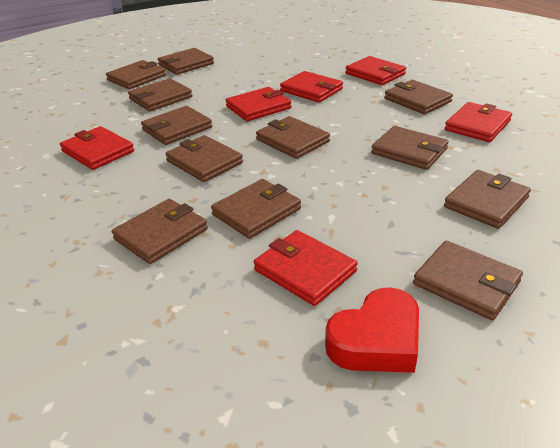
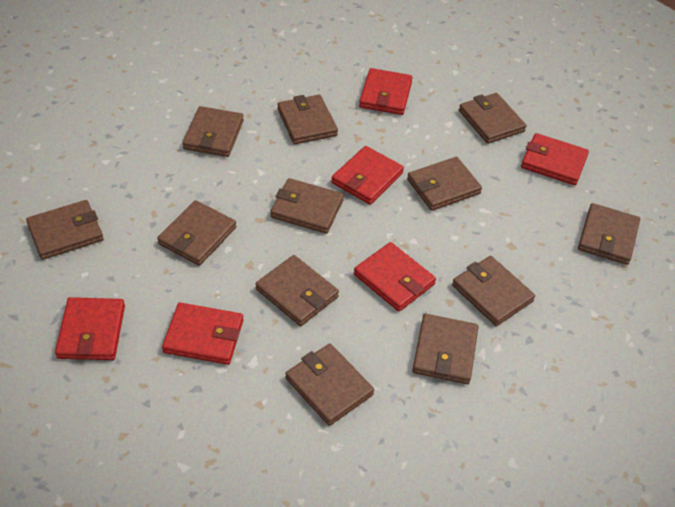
red heart: 1 -> 0

